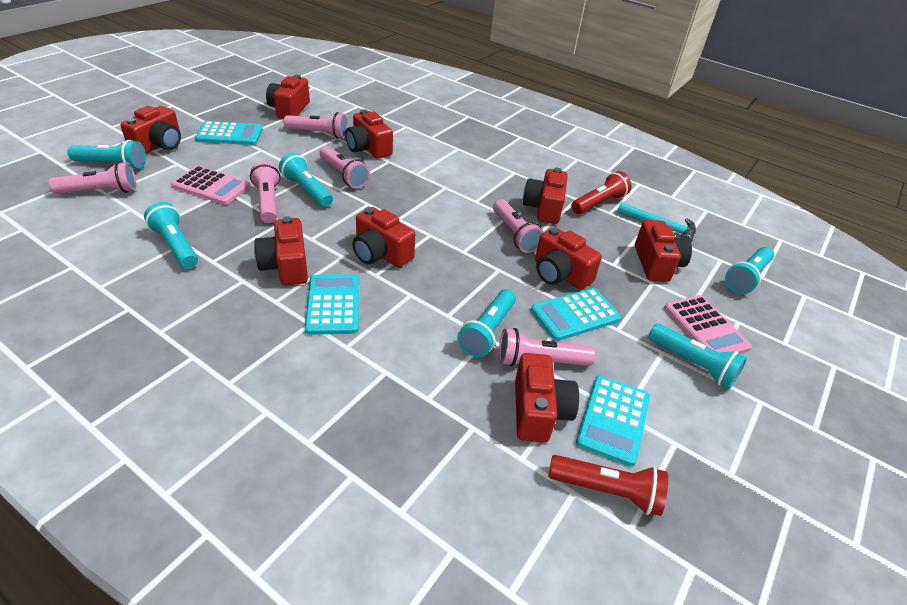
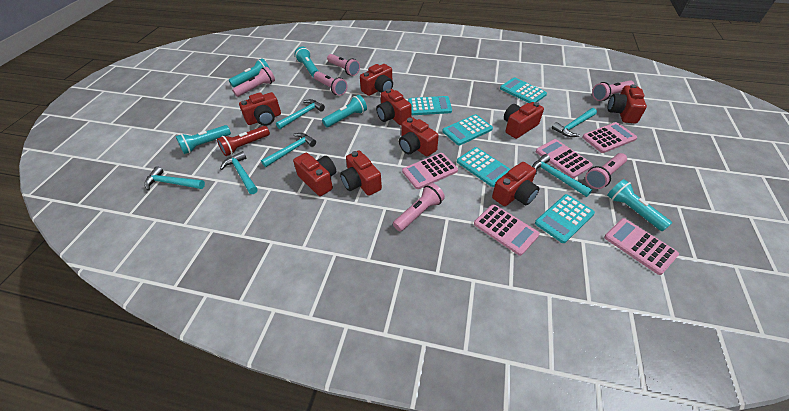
pink calculator: 2 -> 5
red flashlight: 2 -> 1
turquoise calculator: 4 -> 5
turquoise flashlight: 6 -> 5
turquoise hammer: 1 -> 6

